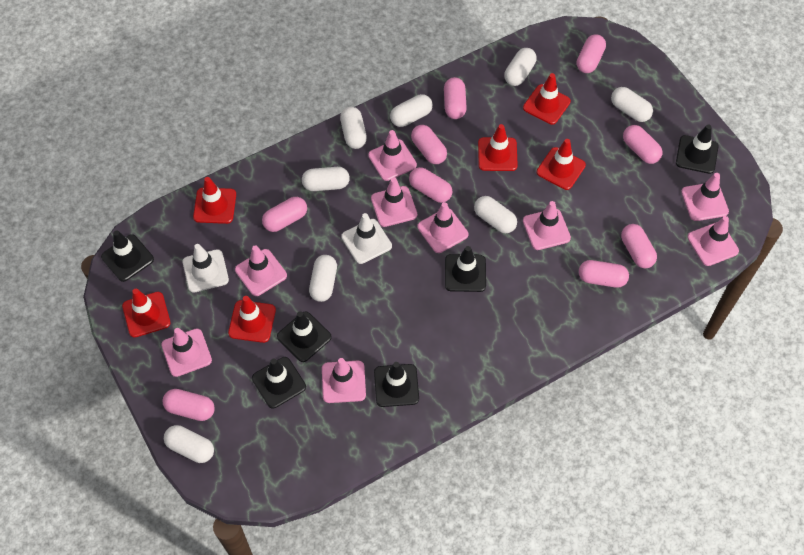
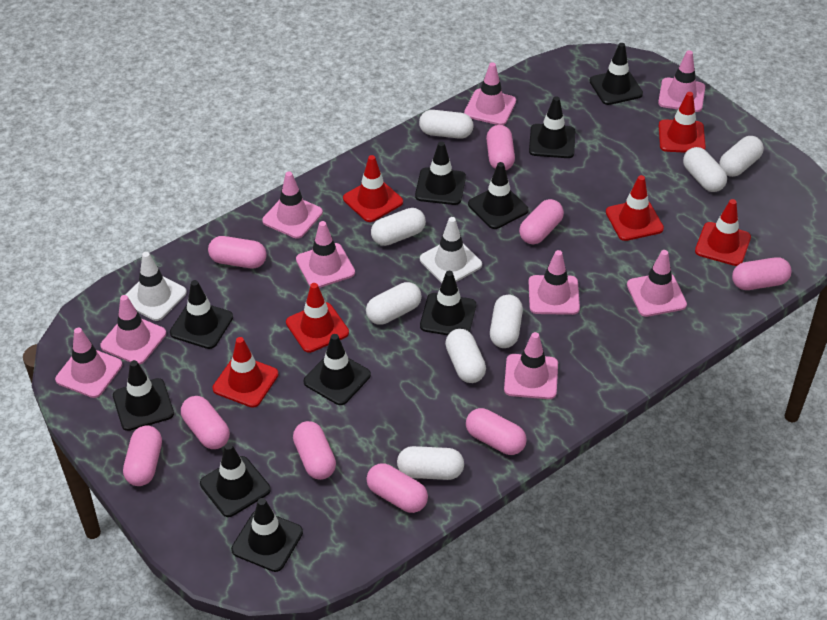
black traffic cone: 6 -> 10

